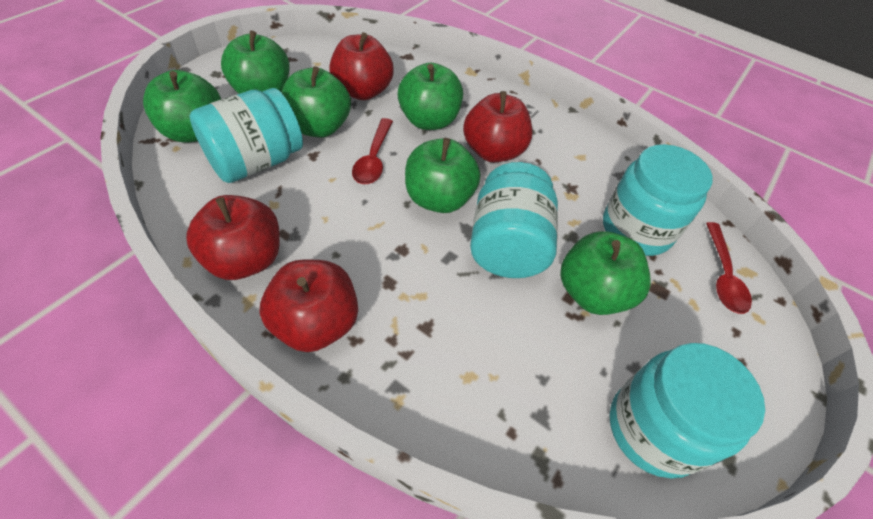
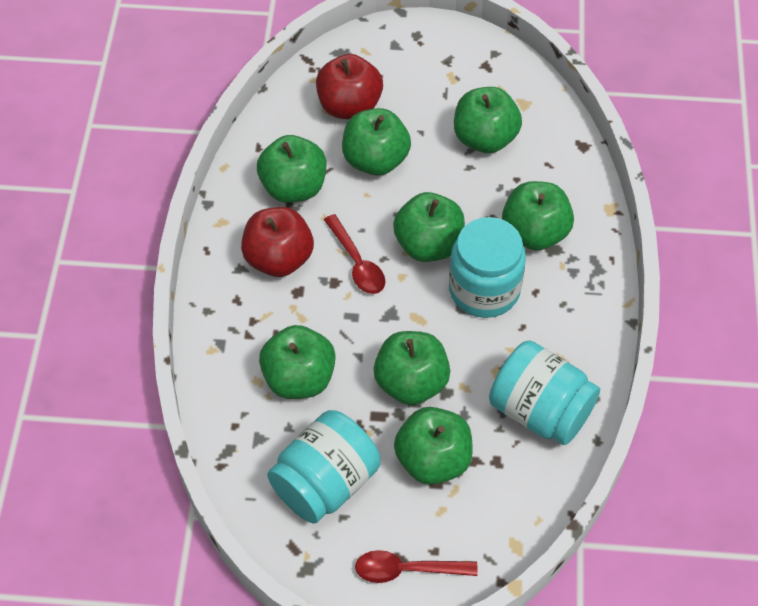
green apple: 6 -> 8
red apple: 4 -> 2
turquoise jar: 4 -> 3

